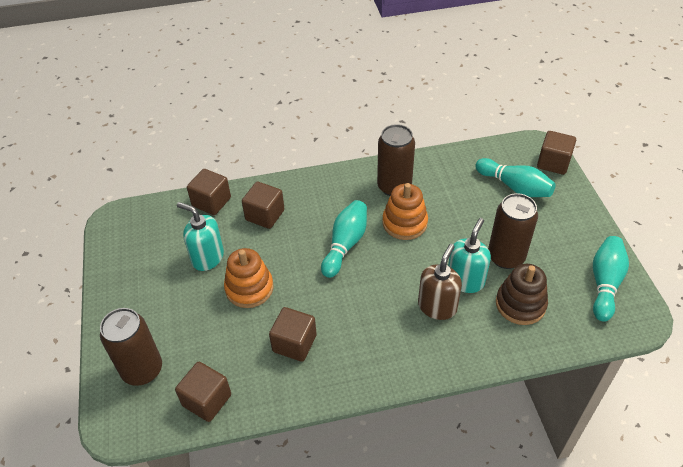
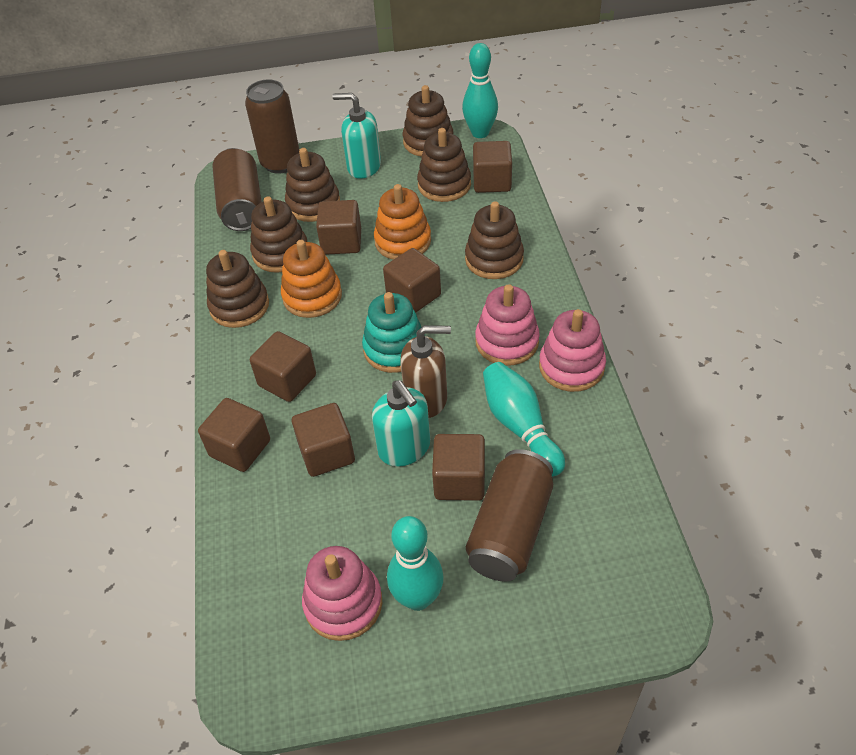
brown cube: 5 -> 7
brown stacking toy: 1 -> 6
pink stacking toy: 0 -> 3
turquoise stacking toy: 0 -> 1

